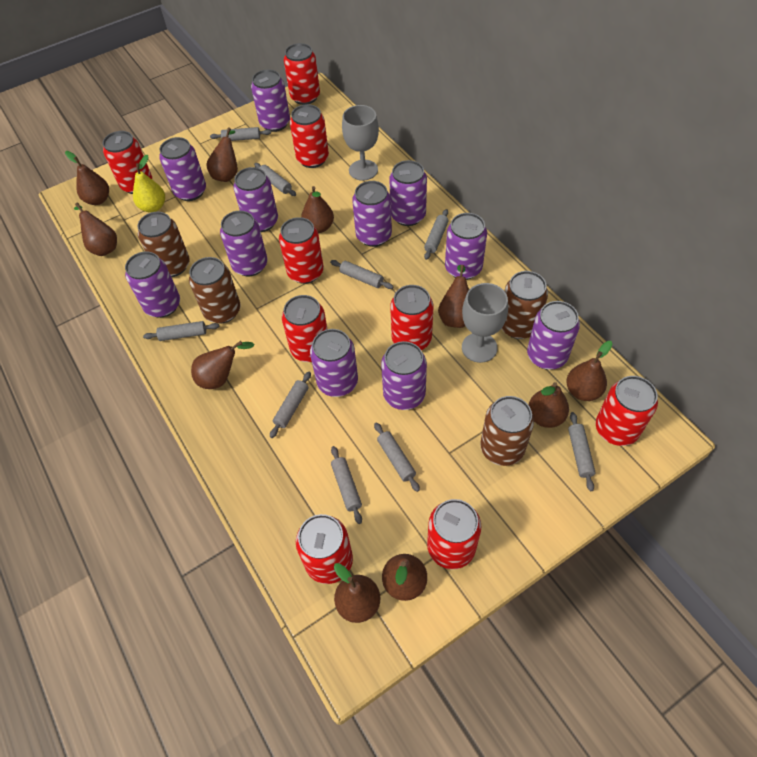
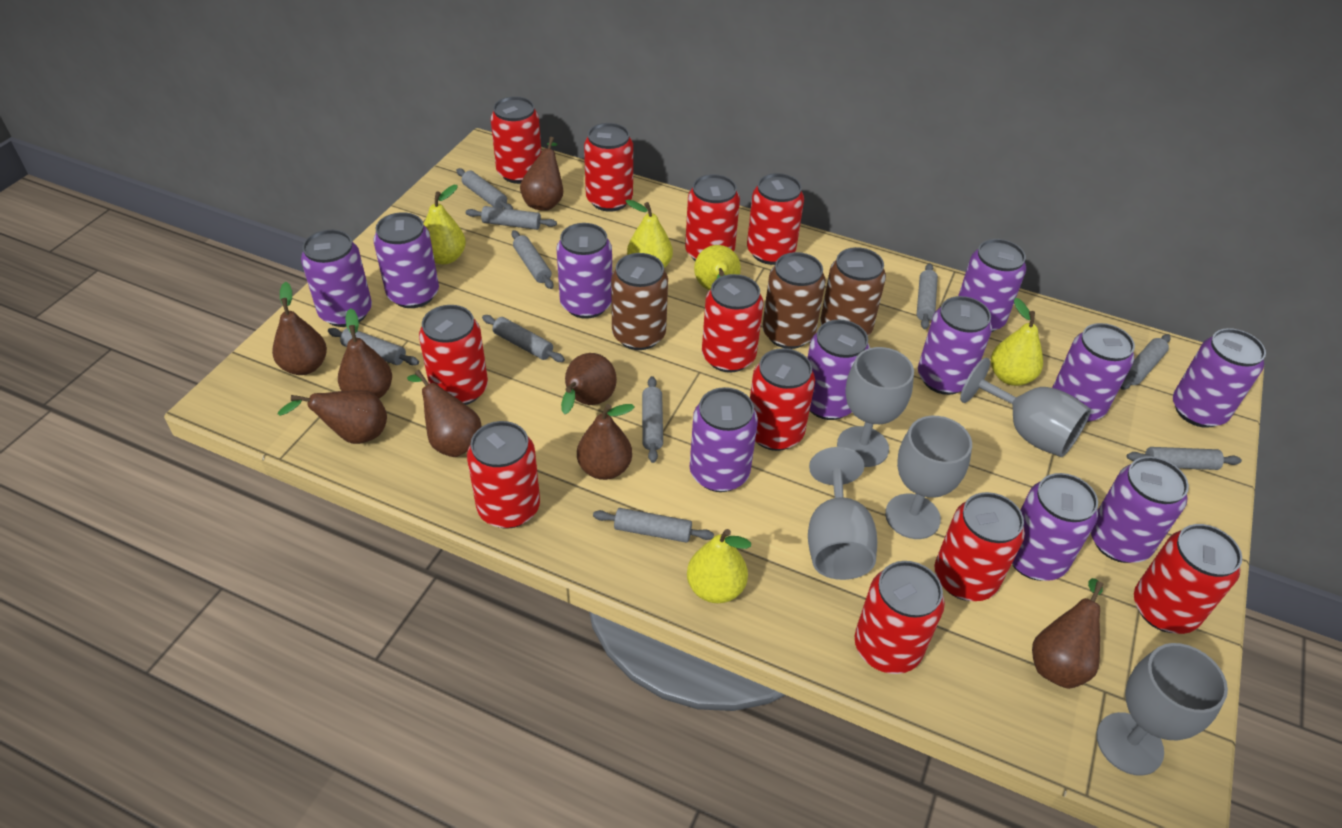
brown can: 4 -> 3
brown pear: 10 -> 8
grey goblet: 2 -> 5
grey rolling pin: 9 -> 10
red can: 9 -> 11
yellow pear: 1 -> 5

